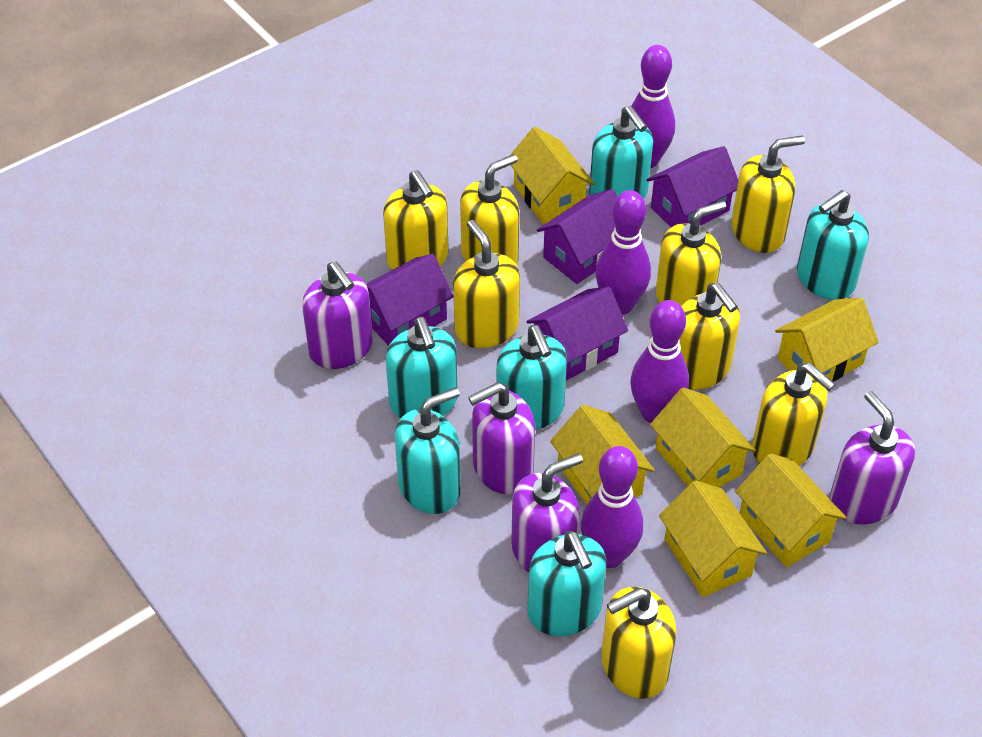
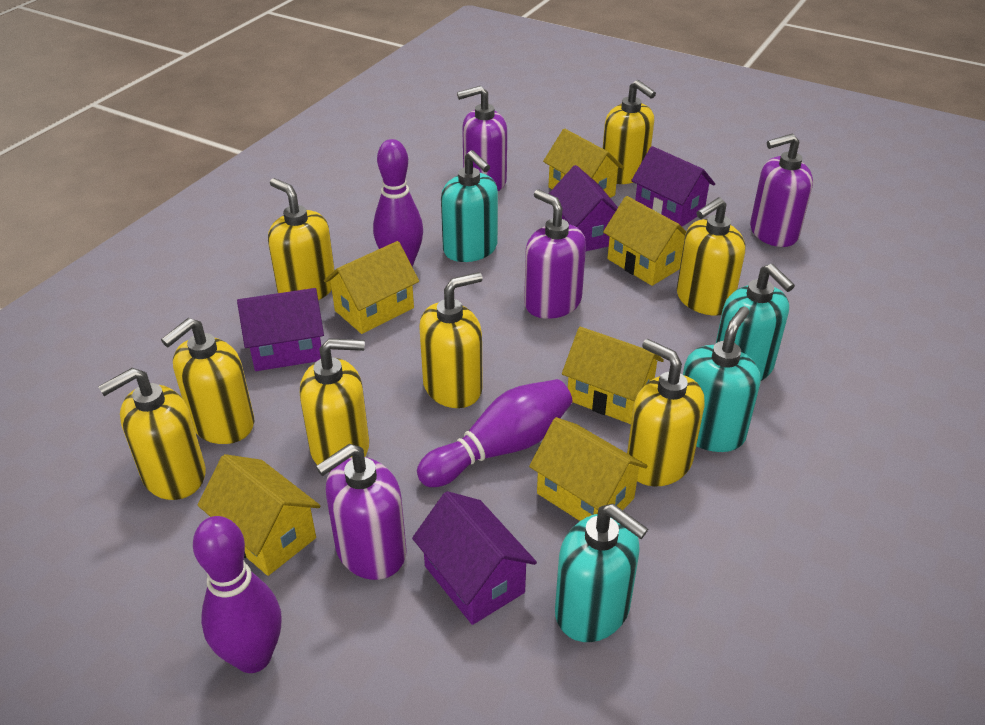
purple bowling pin: 4 -> 3
turquoise soap dispenser: 6 -> 4

